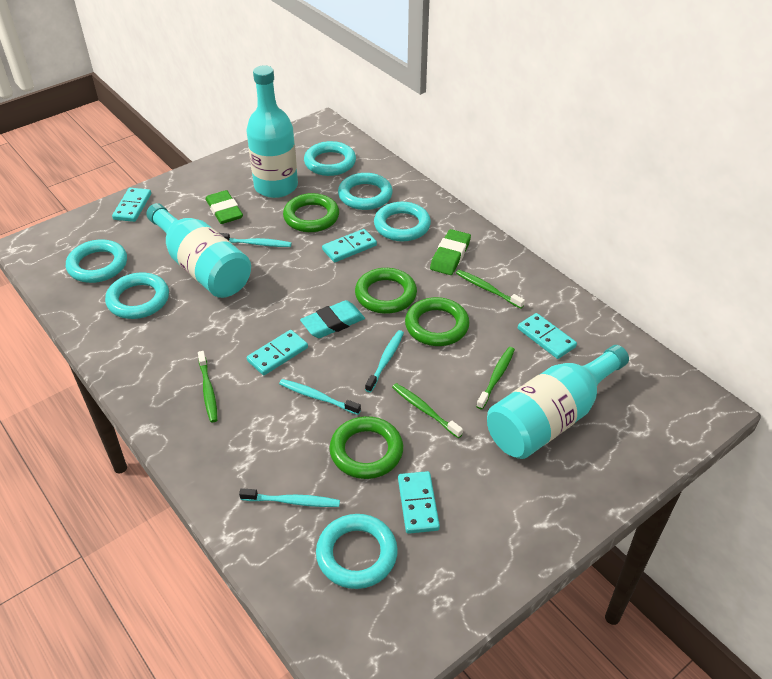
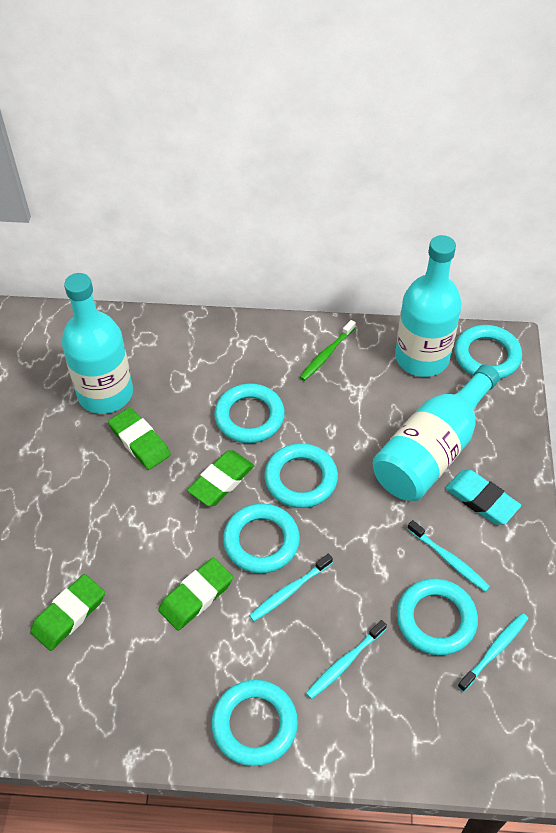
green eraser: 2 -> 4
green ring: 4 -> 0
green toothbrush: 4 -> 1
turquoise domino: 5 -> 0

